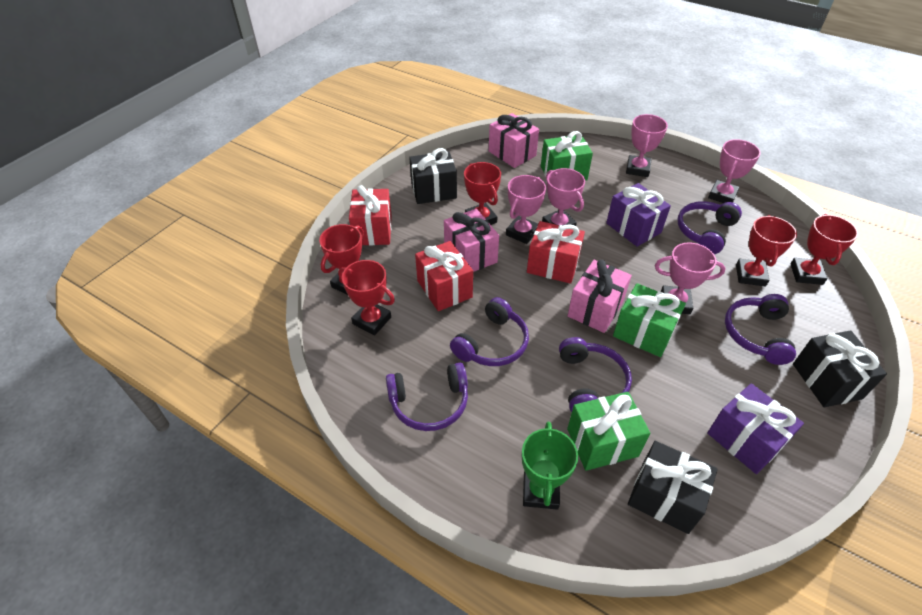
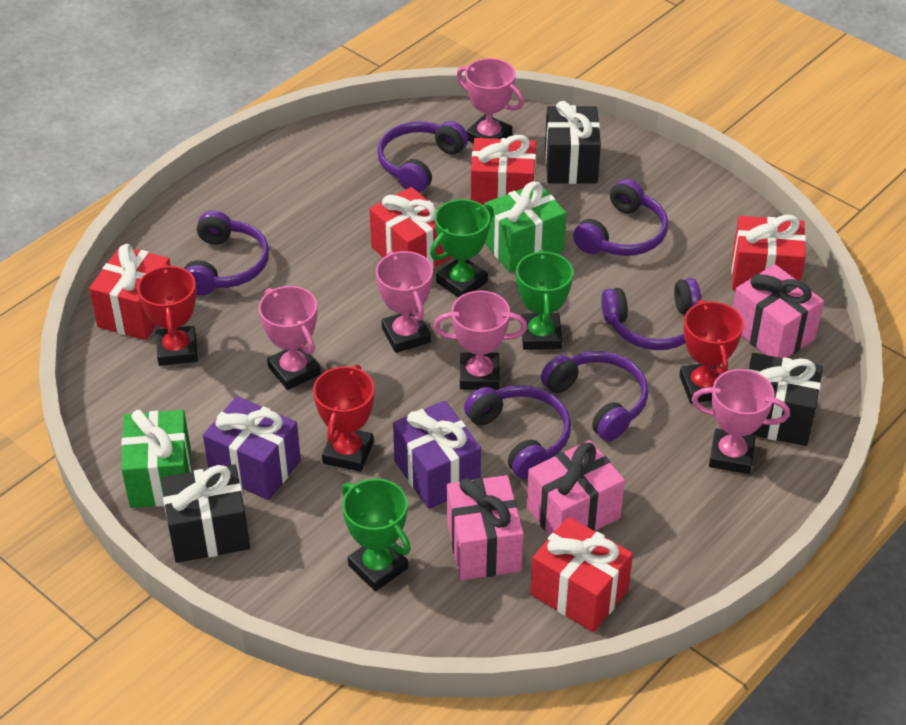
green gift: 3 -> 2
green trophy: 1 -> 3
purple headphones: 5 -> 6
red gift: 3 -> 5
red trophy: 5 -> 3

